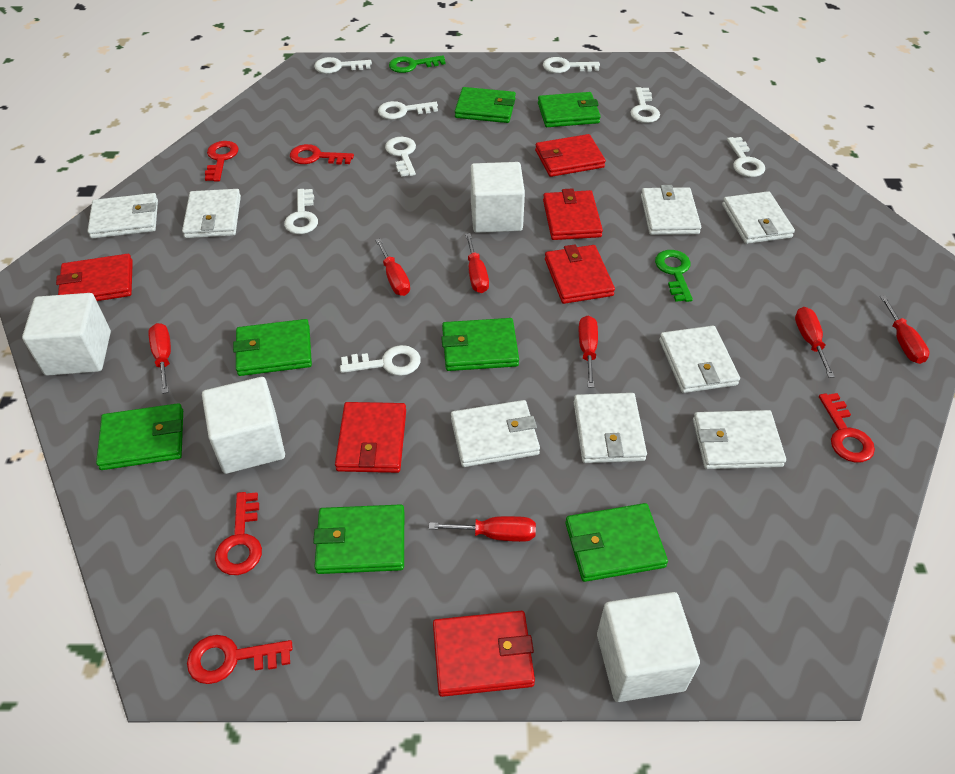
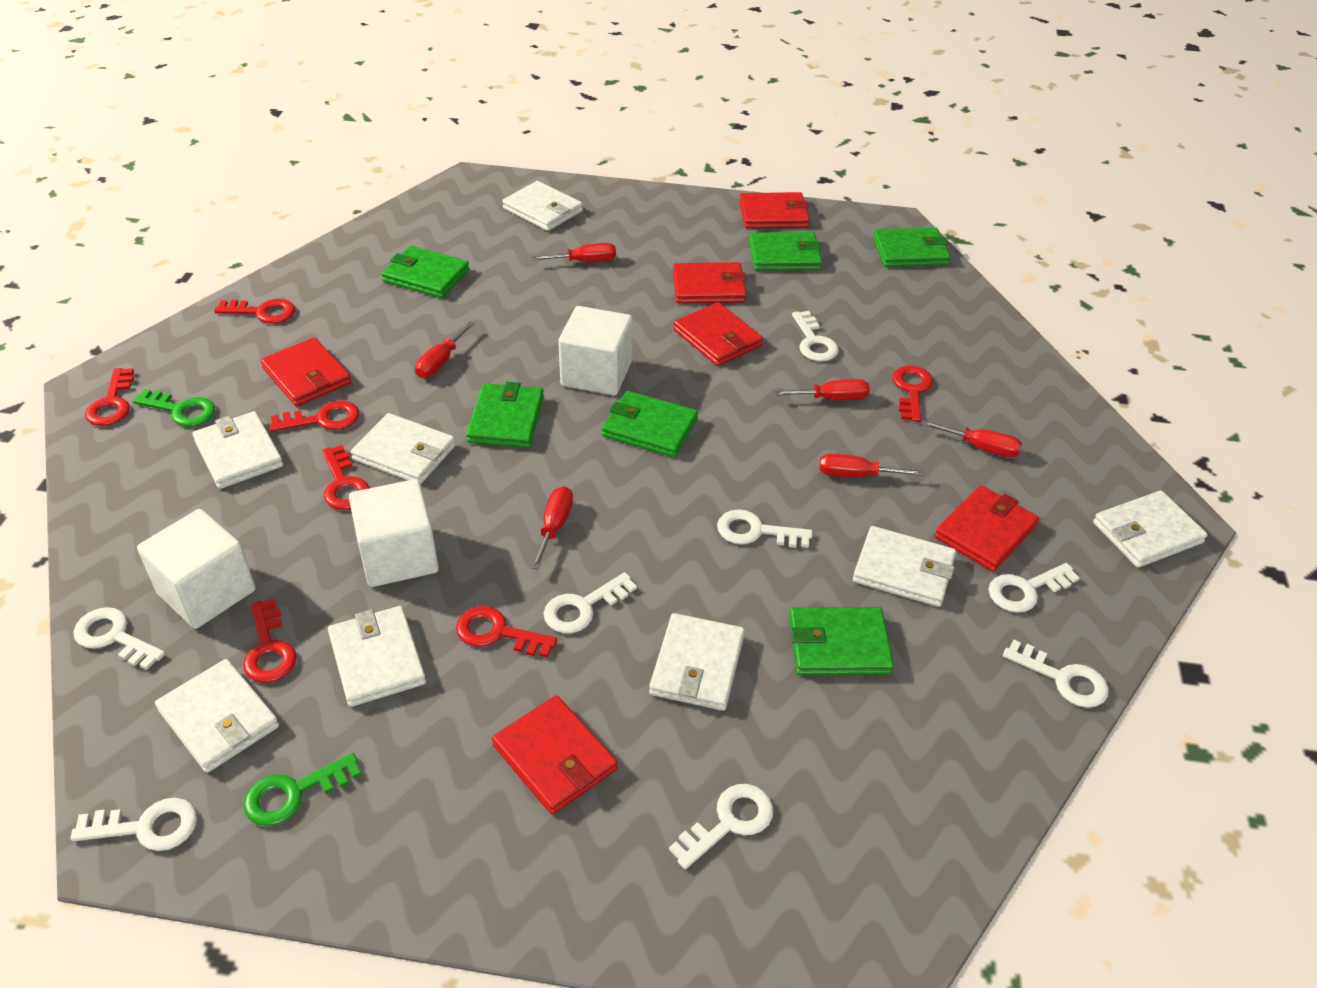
green wallet: 7 -> 6
red key: 5 -> 7
red screwdriver: 7 -> 6
white cube: 4 -> 3

